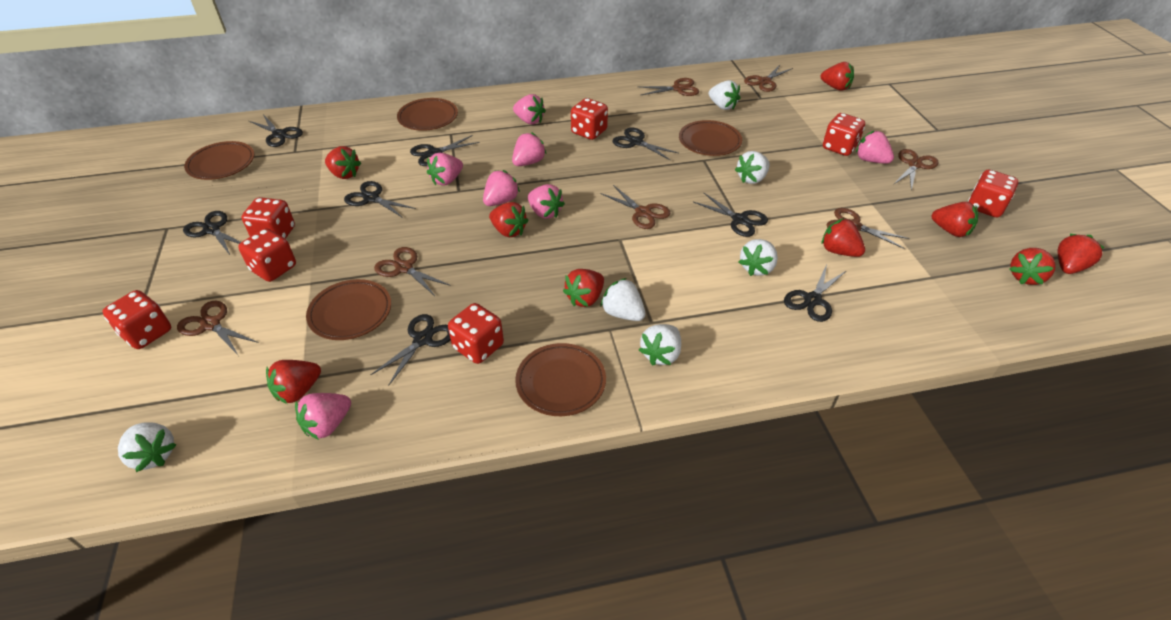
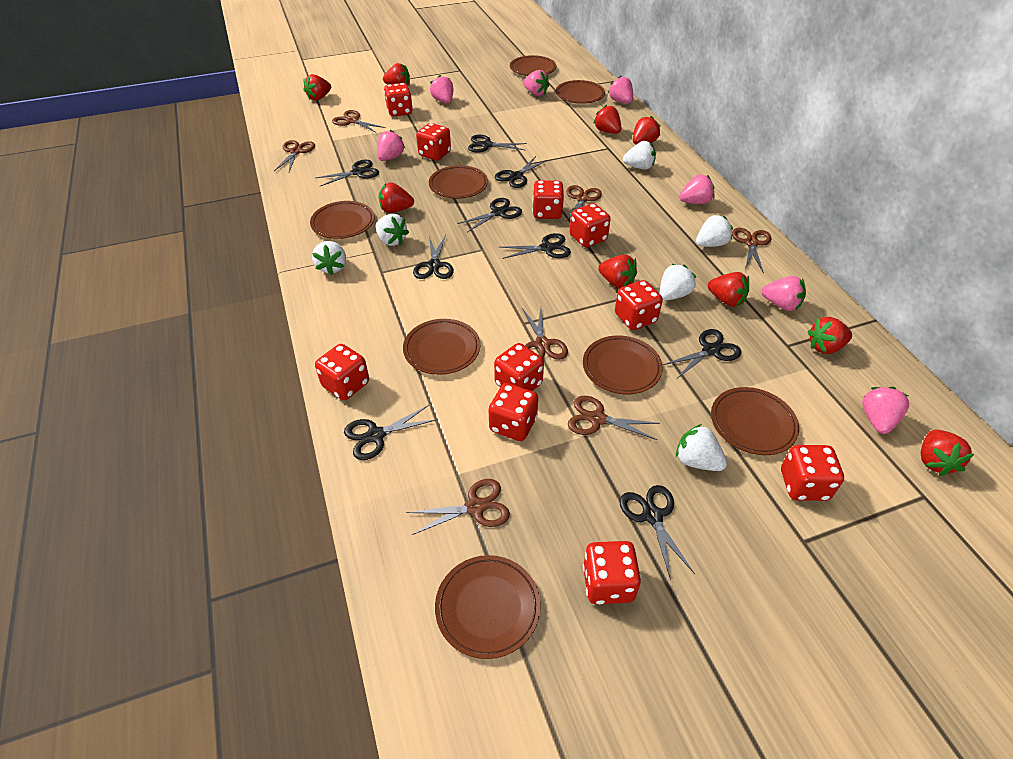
black scissors: 8 -> 9
brown plate: 5 -> 8
red dice: 7 -> 10

